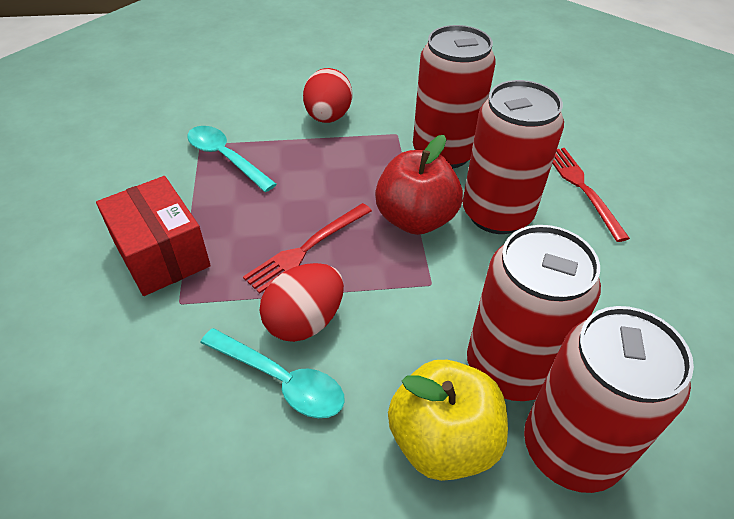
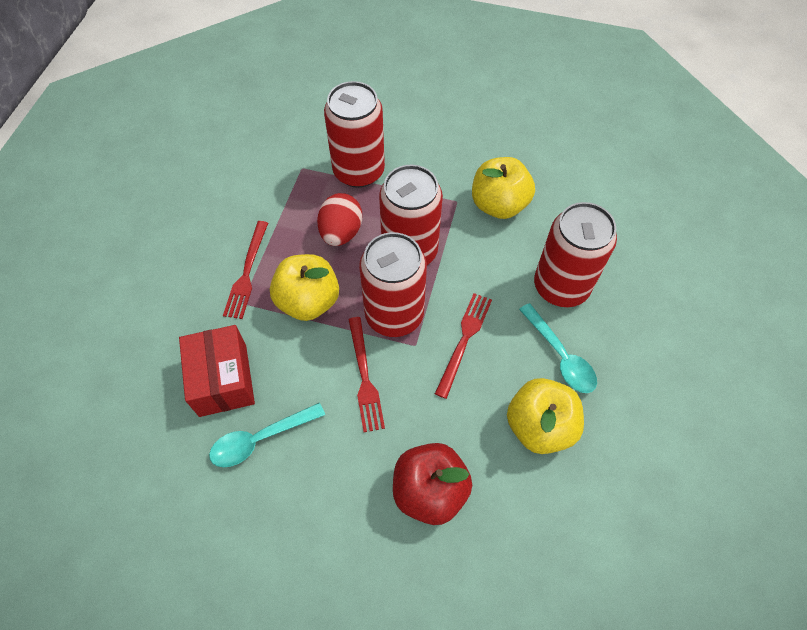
red egg: 2 -> 1
red fork: 2 -> 3
yellow apple: 1 -> 3

